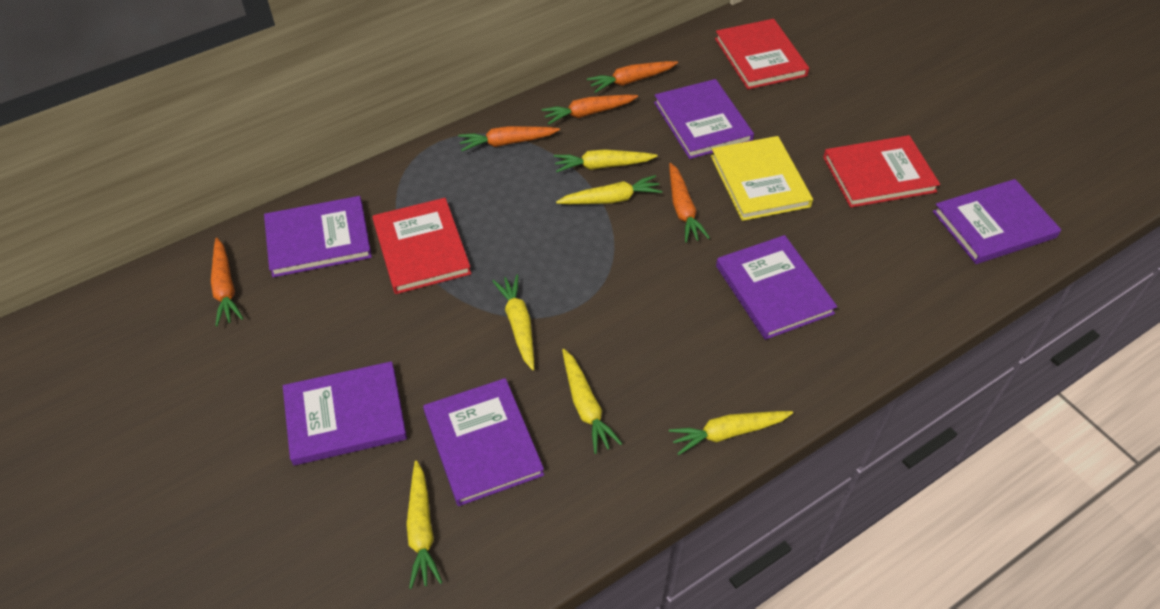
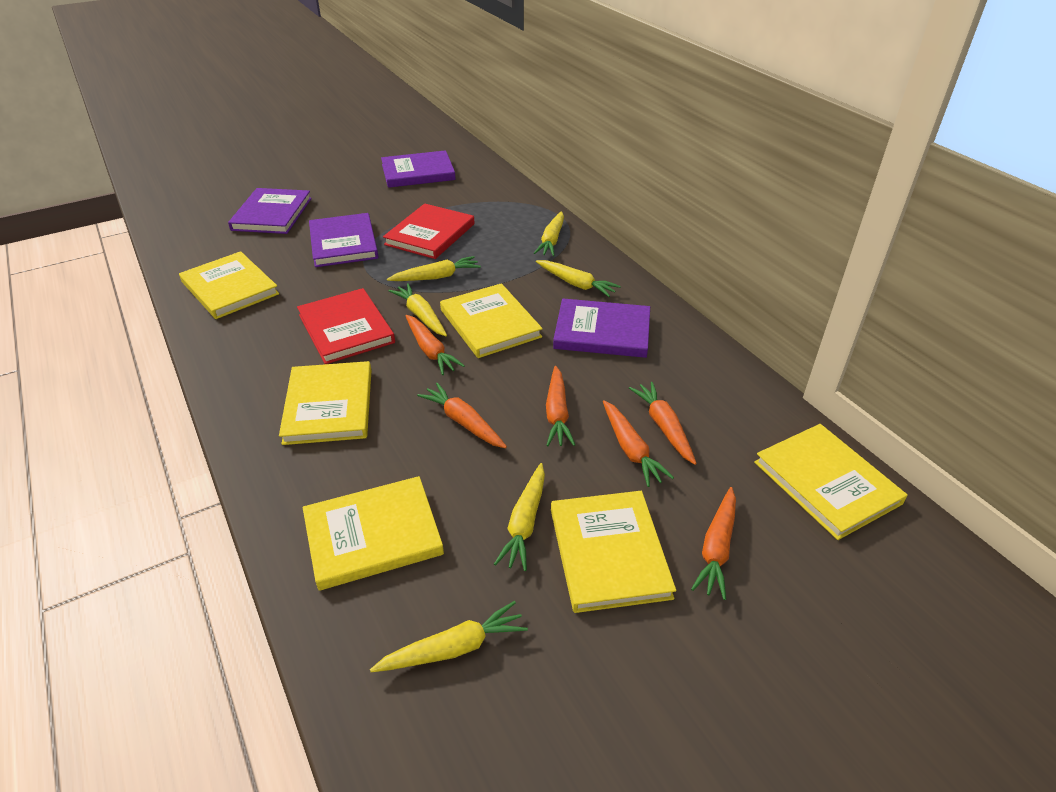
orange carrot: 5 -> 6
purple book: 6 -> 4
red book: 3 -> 2
yellow book: 1 -> 6

